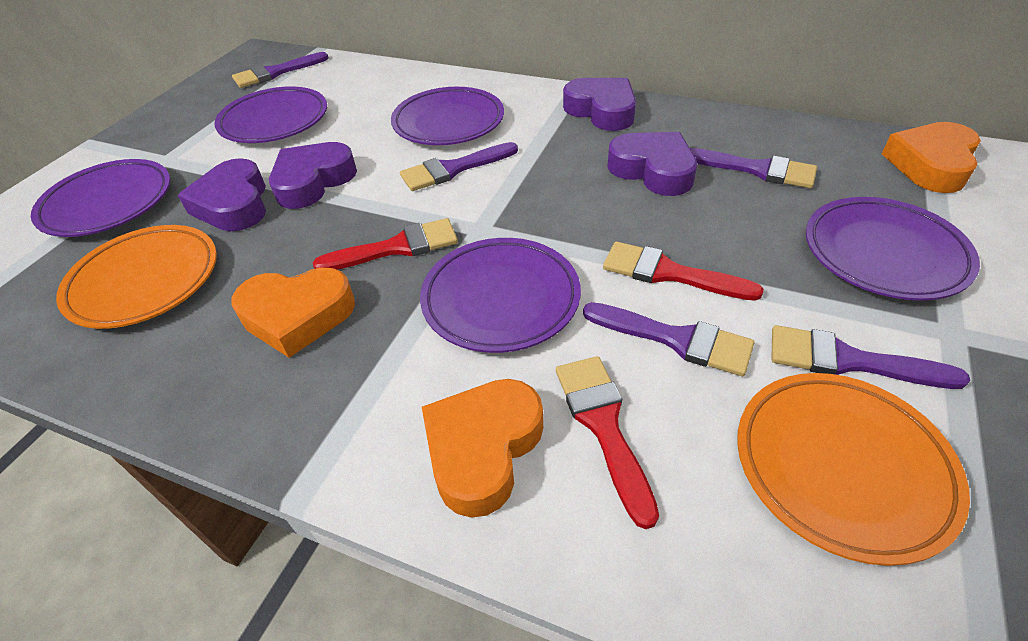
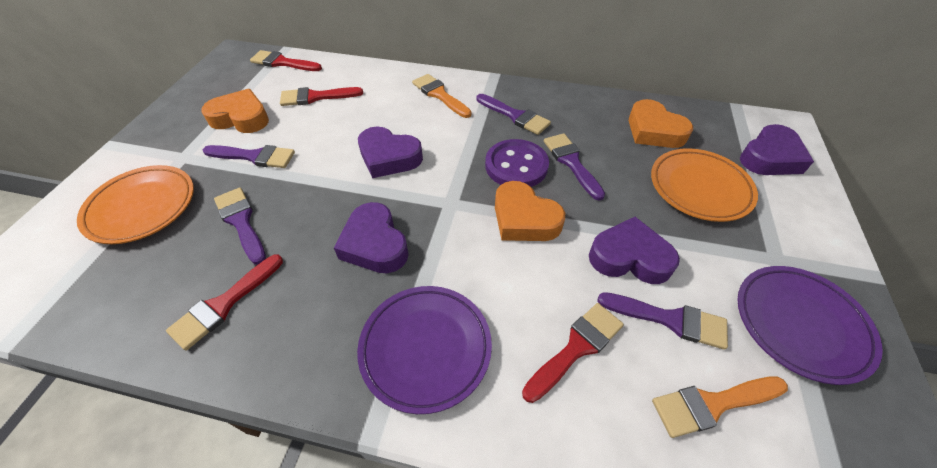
orange brush: 0 -> 2
purple button: 0 -> 1
purple plate: 5 -> 2
red brush: 3 -> 4

